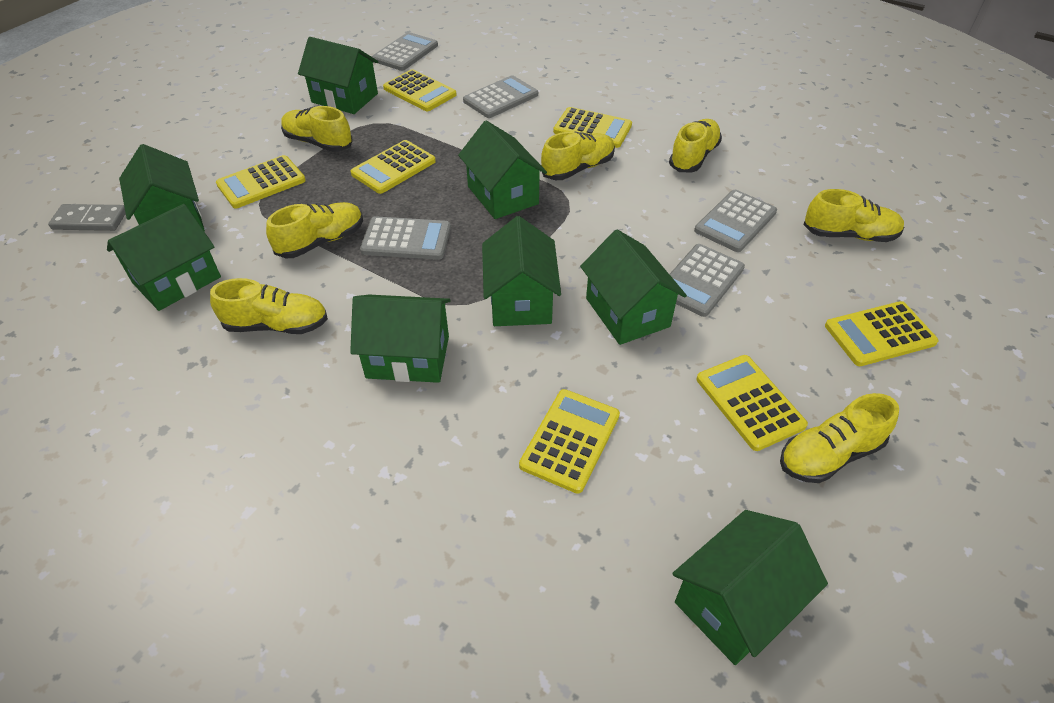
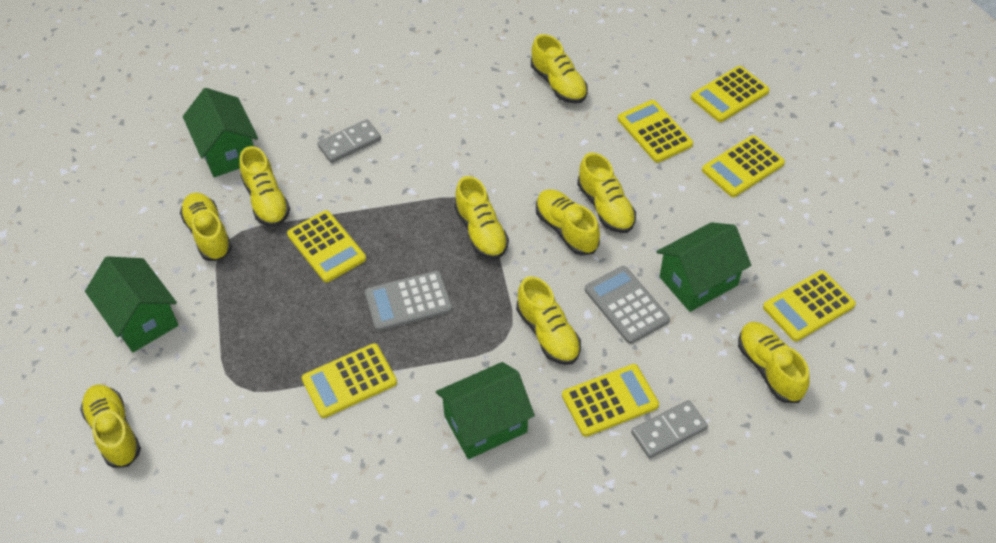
green house: 8 -> 4
grey calculator: 5 -> 2
grey domino: 1 -> 2
yellow shoe: 7 -> 9

